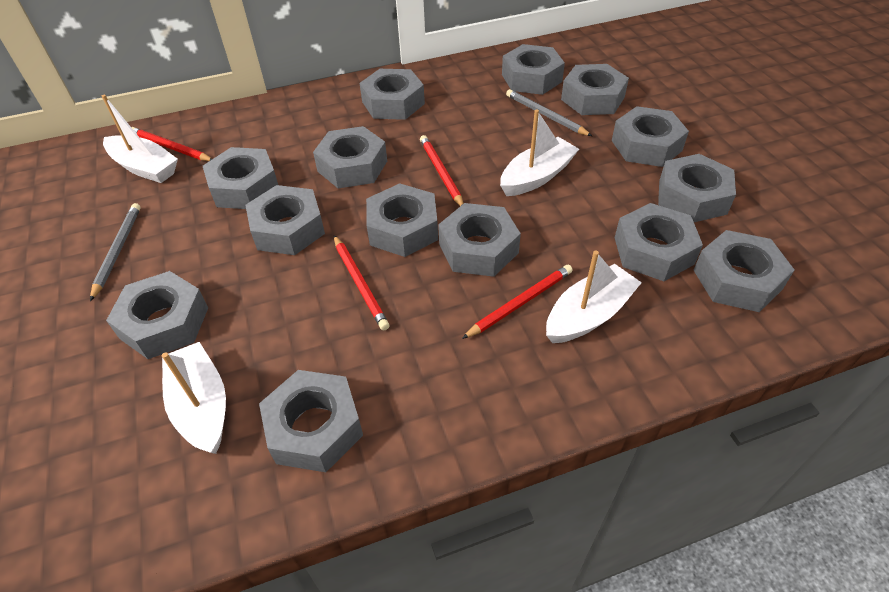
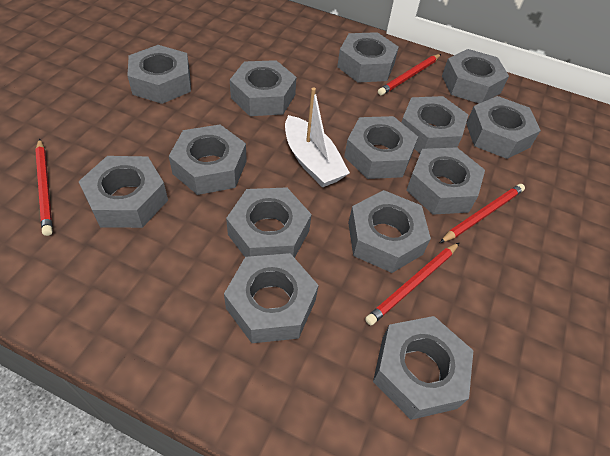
grey pencil: 2 -> 0
white boat: 4 -> 1

